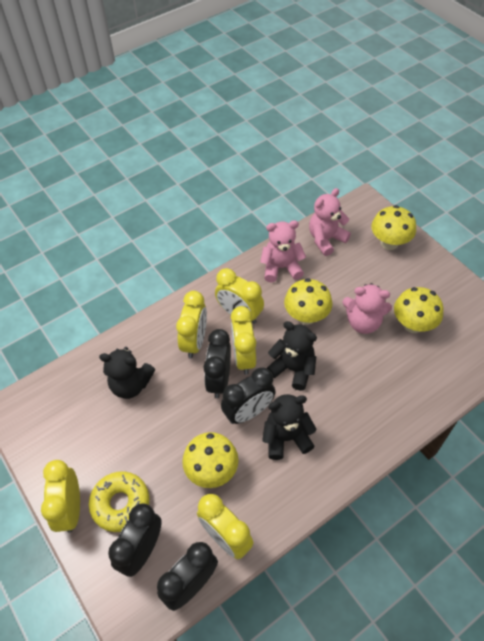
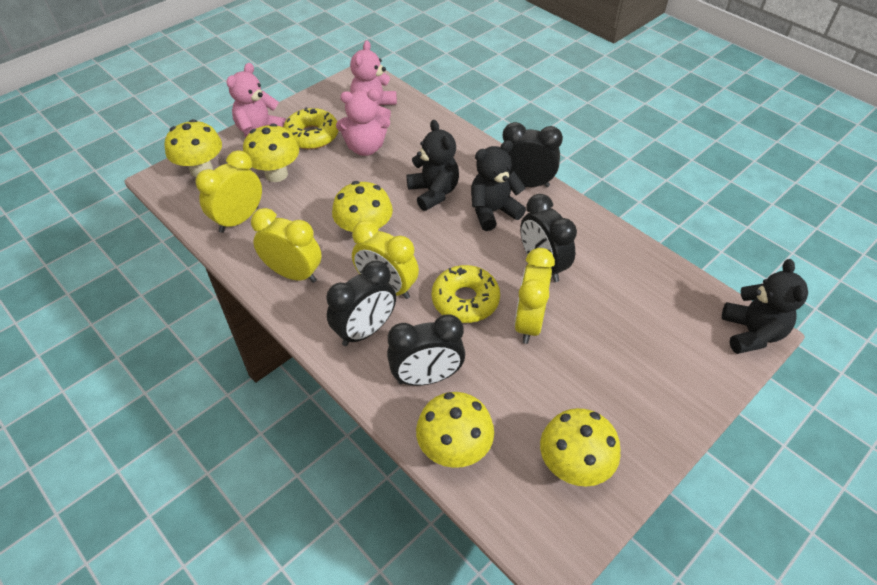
yellow clock: 5 -> 4
yellow donut: 1 -> 2
yellow mushroom: 4 -> 5

